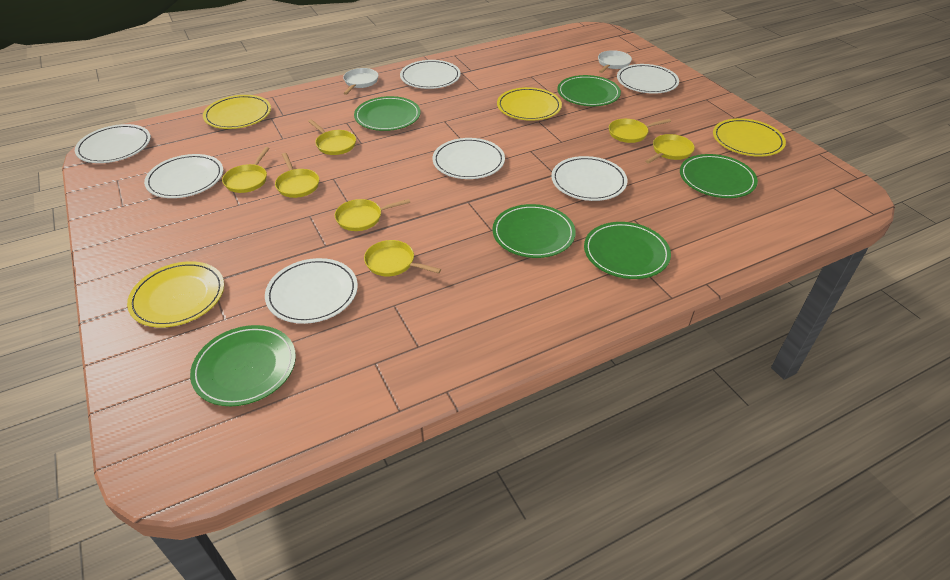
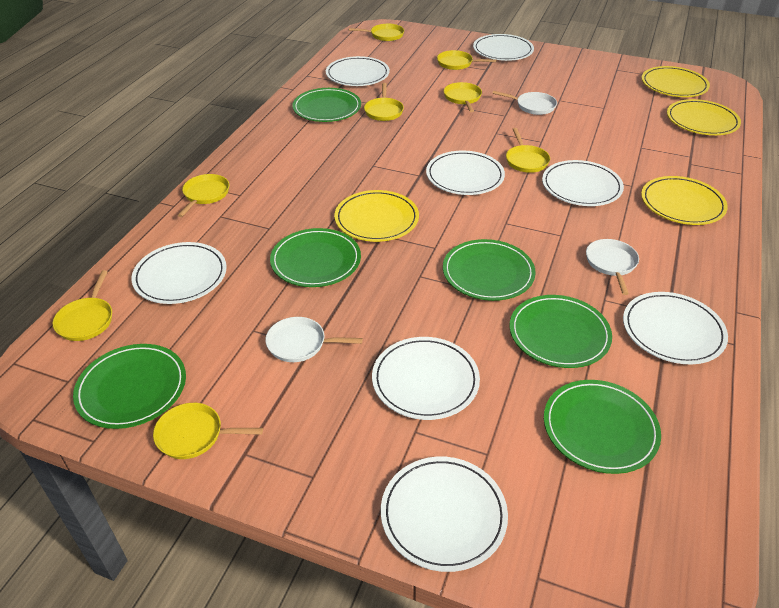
white pan: 2 -> 3
white plate: 7 -> 8
yellow pan: 7 -> 8

